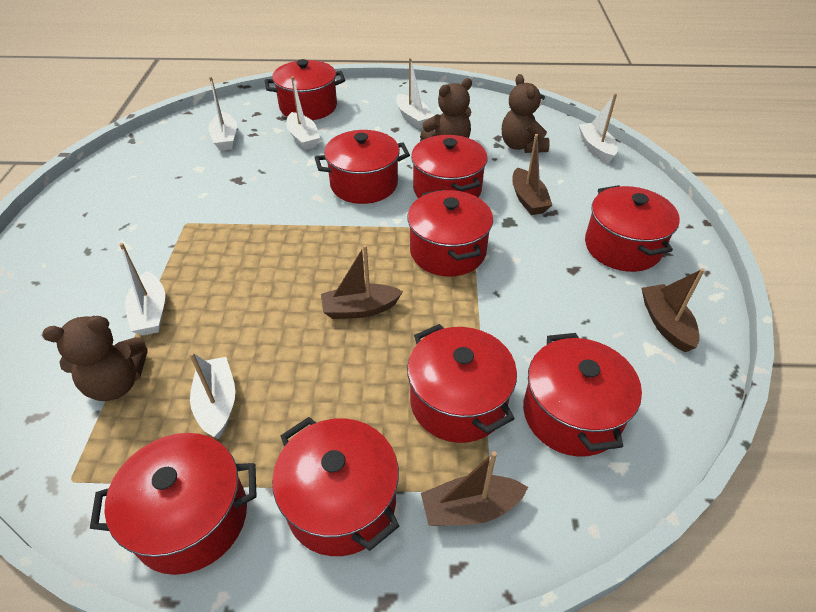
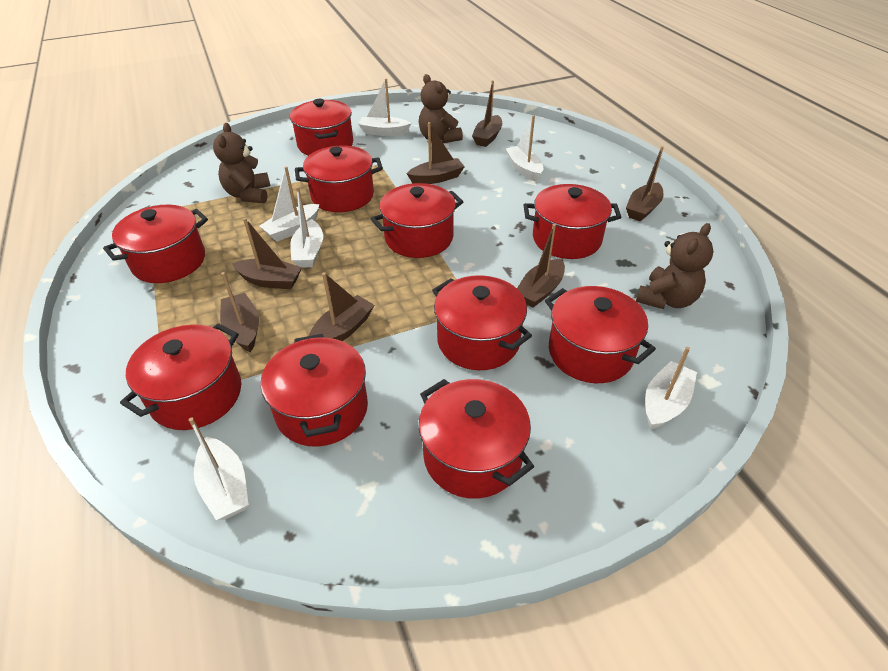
brown boat: 4 -> 7
red pot: 9 -> 10

